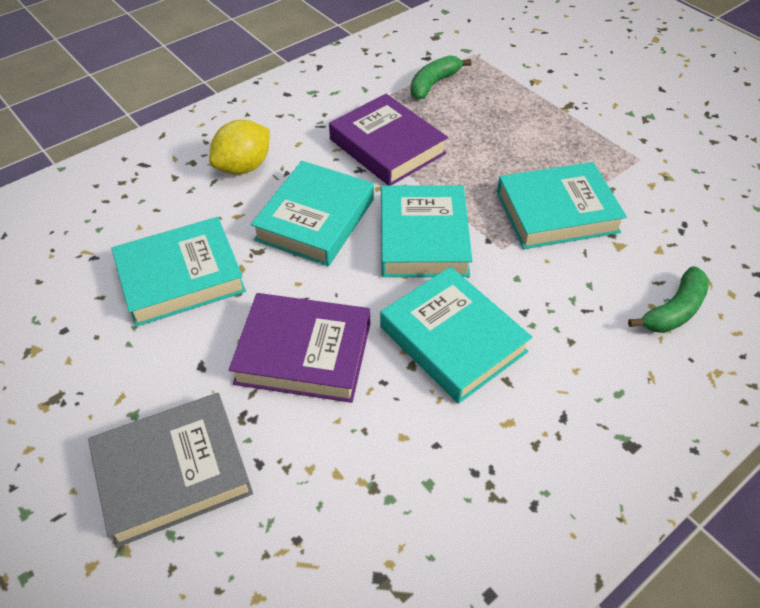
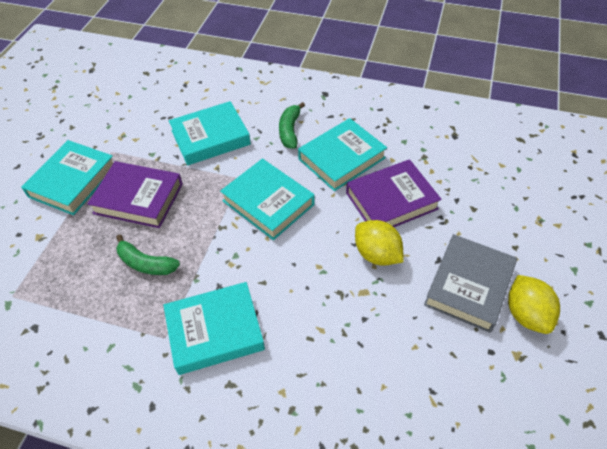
yellow lemon: 1 -> 2

